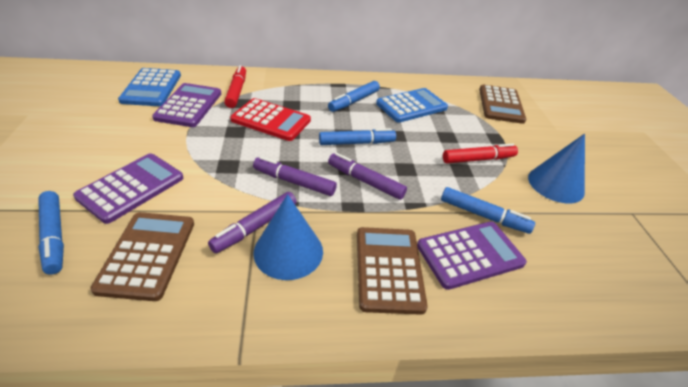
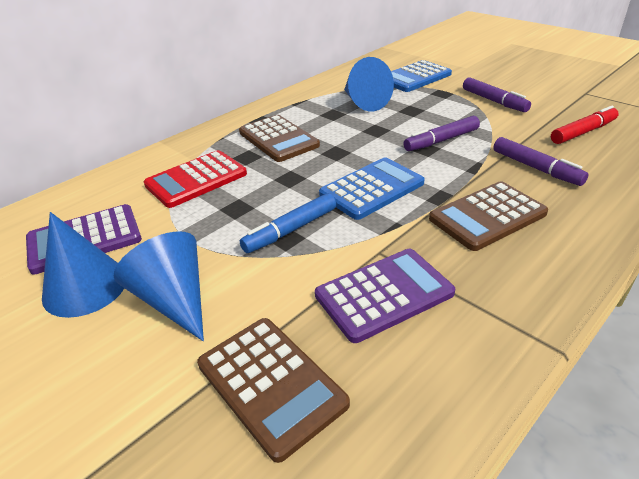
blue cone: 2 -> 3
blue marker: 4 -> 1
purple calculator: 3 -> 2
red marker: 2 -> 1

